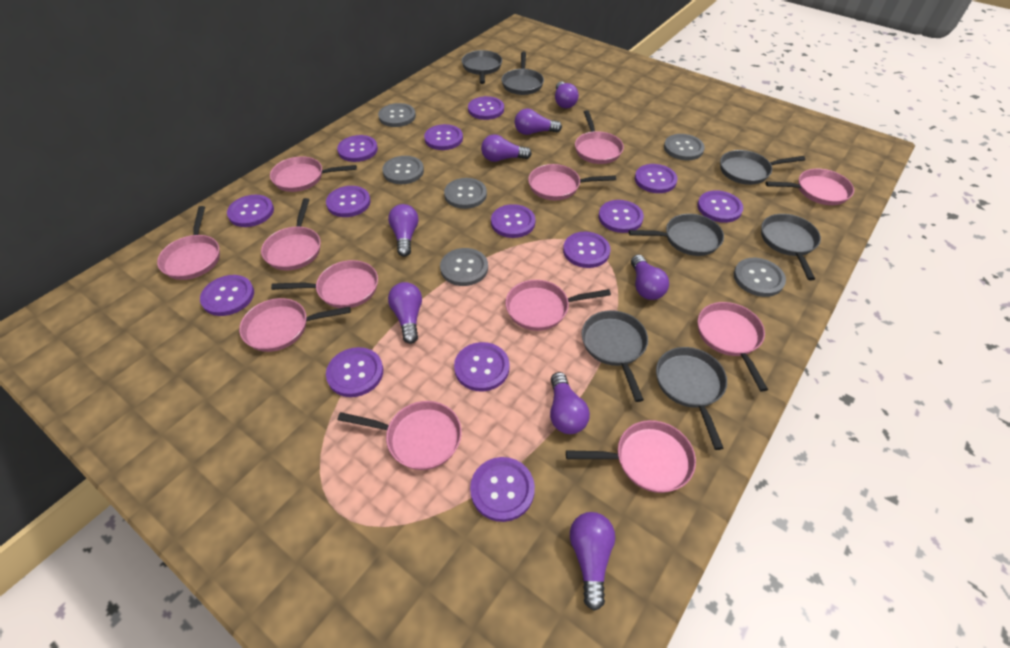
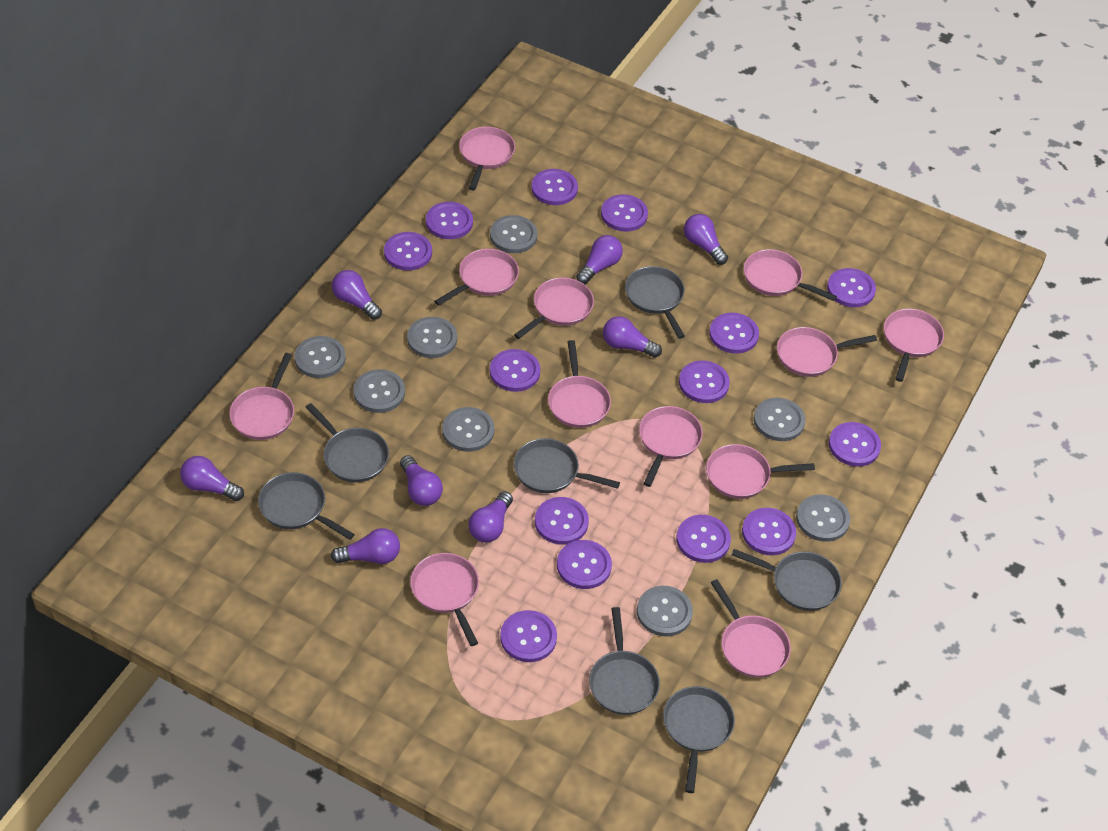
grey button: 6 -> 8

